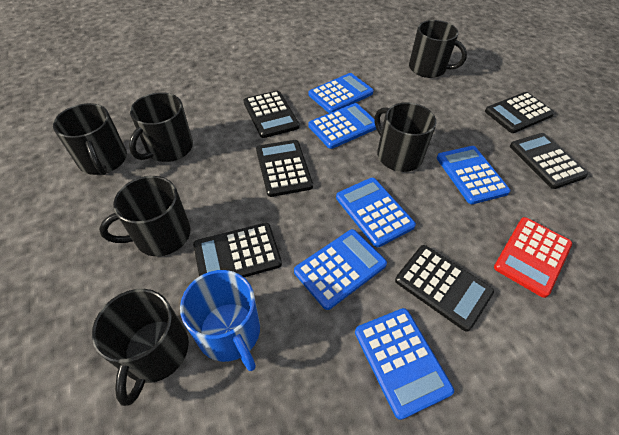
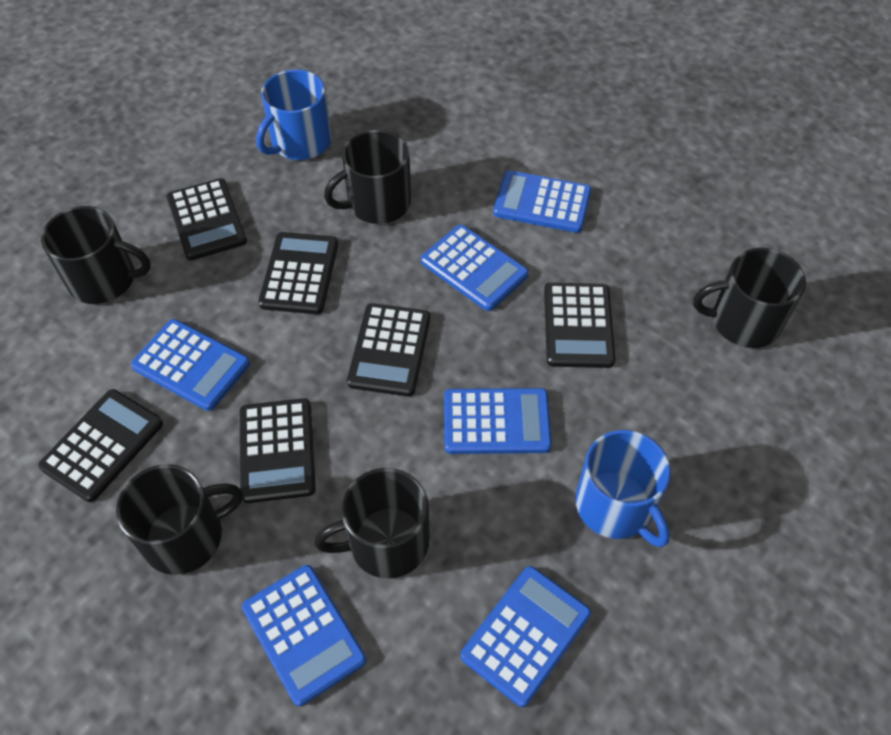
black mug: 6 -> 5
blue mug: 1 -> 2
red calculator: 1 -> 0

